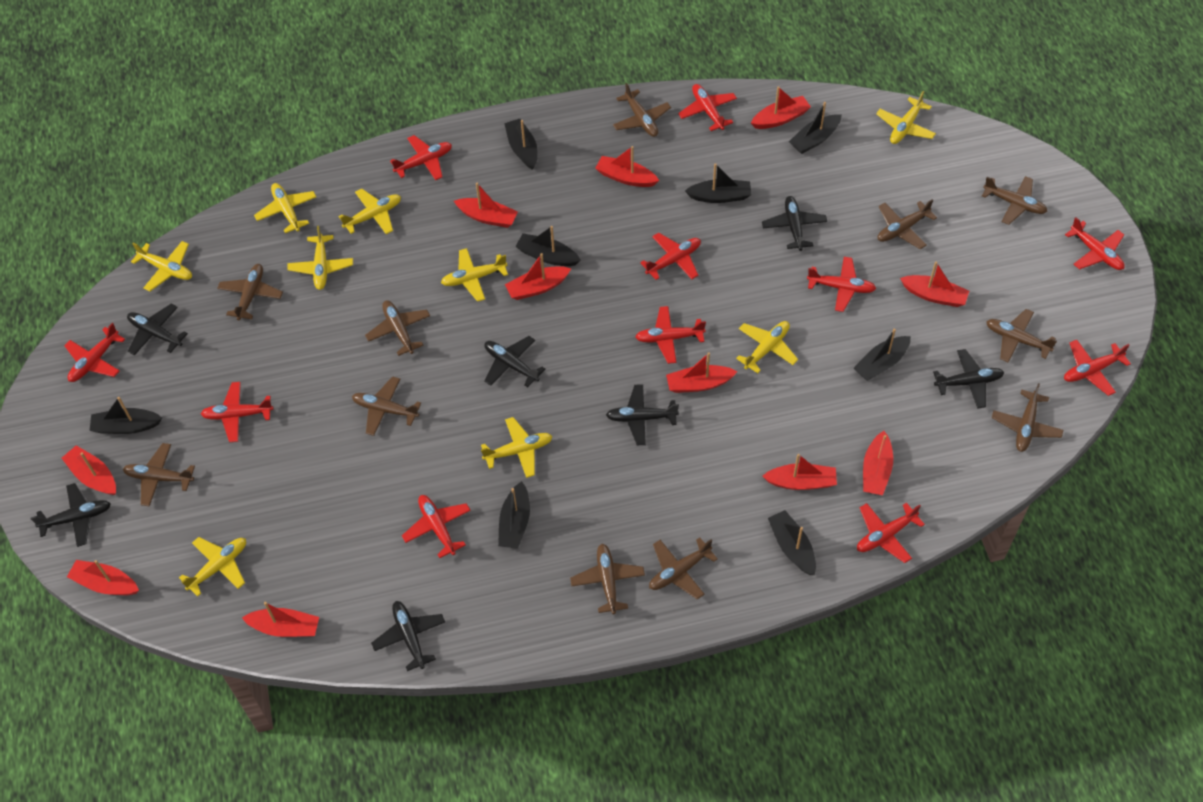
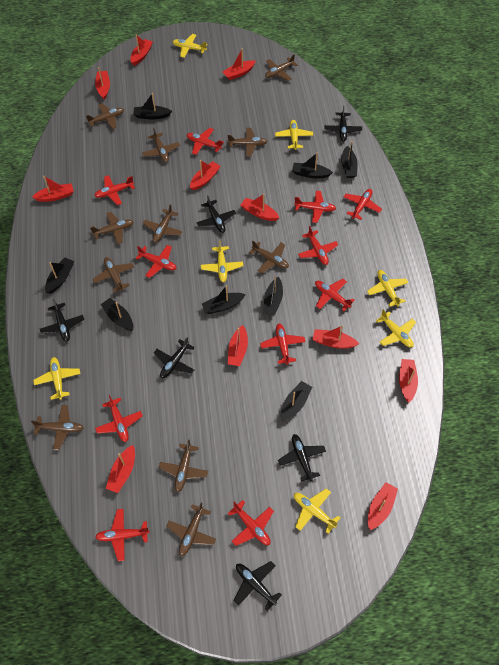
black plane: 7 -> 6
yellow plane: 9 -> 7

